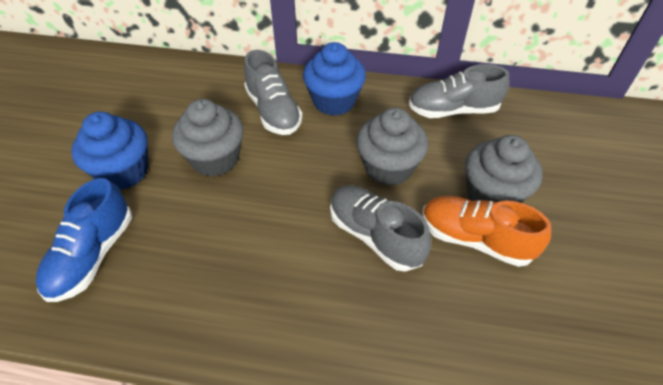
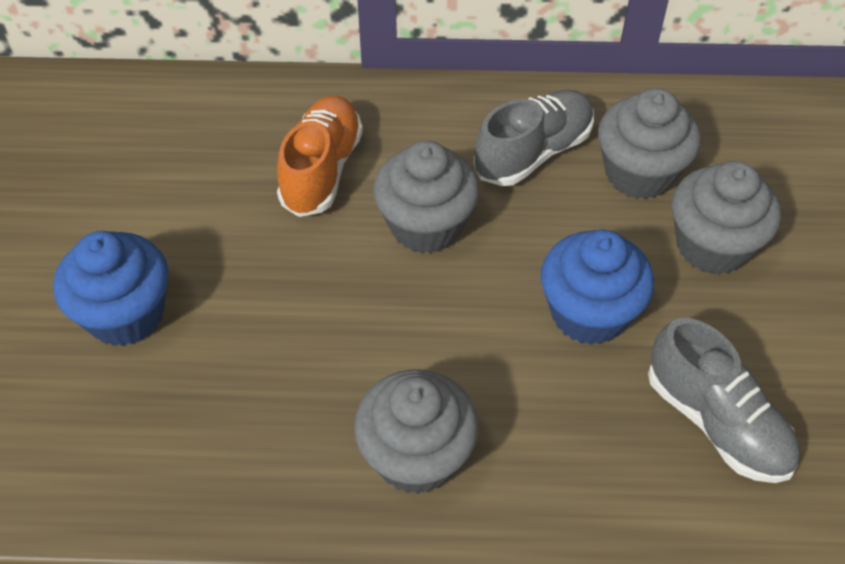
blue shoe: 1 -> 0
grey cupcake: 3 -> 4
grey shoe: 3 -> 2

